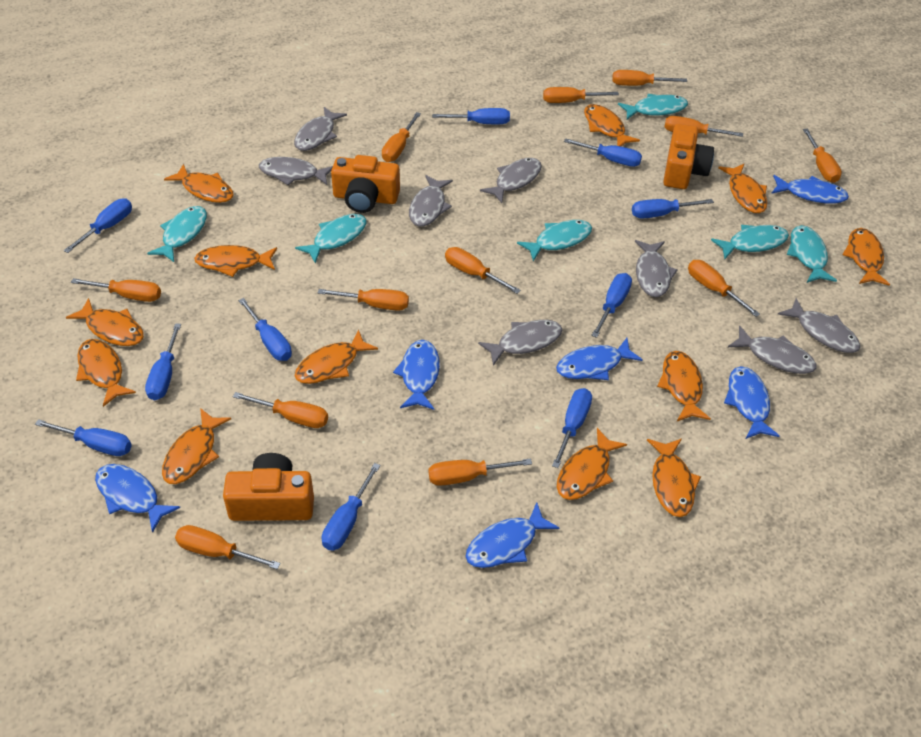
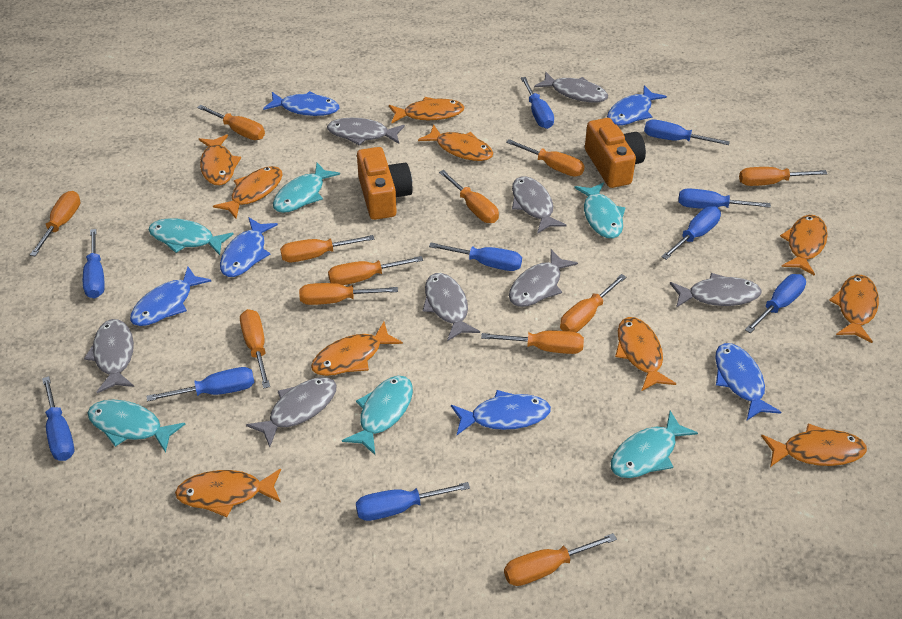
orange camera: 3 -> 2
orange fish: 12 -> 10

